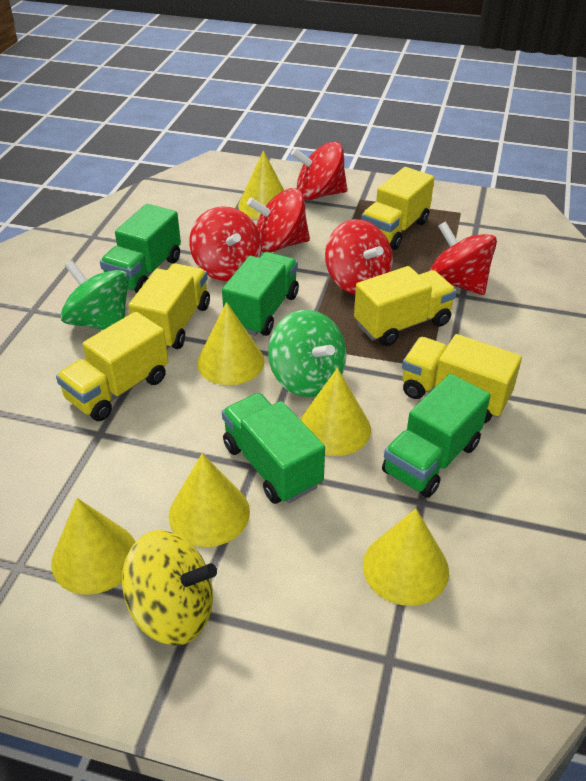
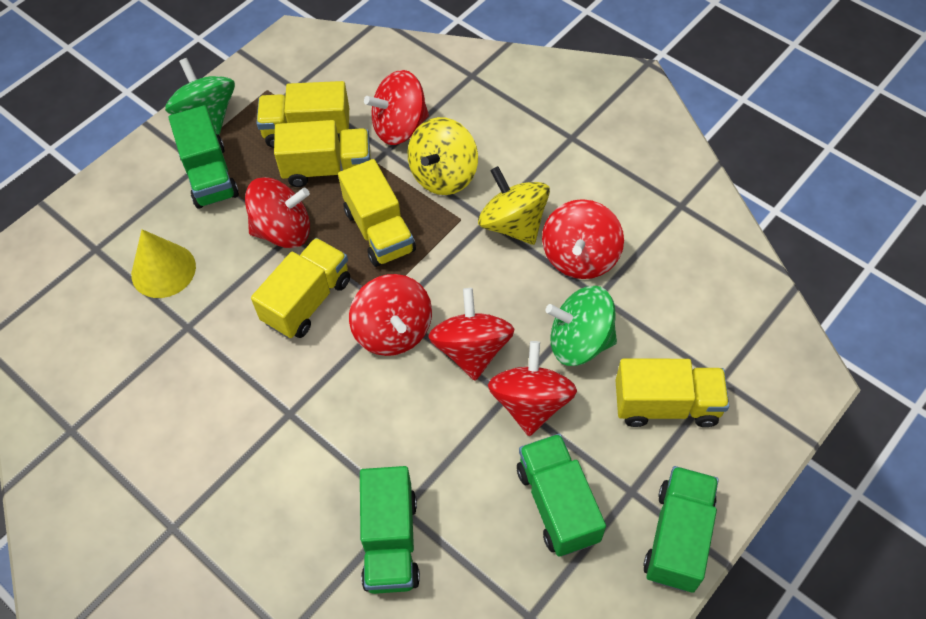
red spinning top: 5 -> 6
yellow cone: 6 -> 1
yellow spinning top: 1 -> 2

